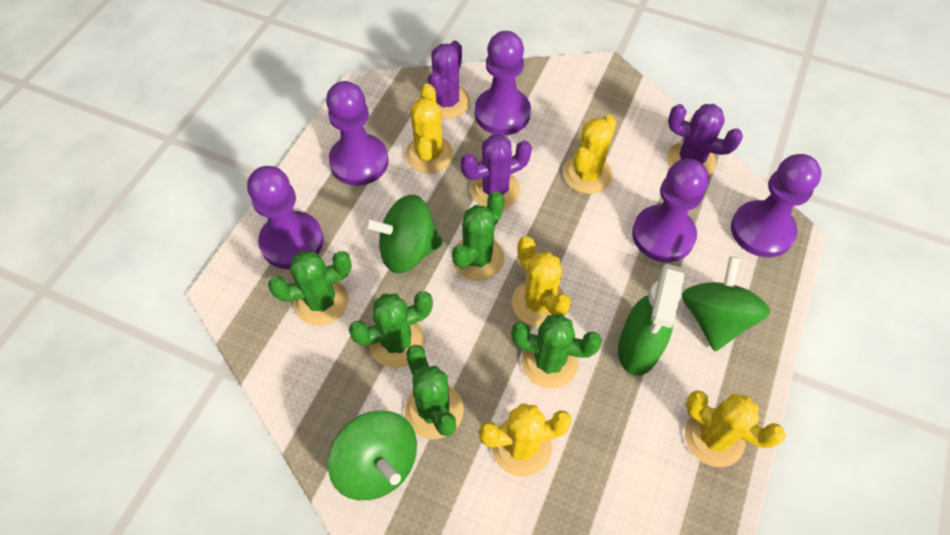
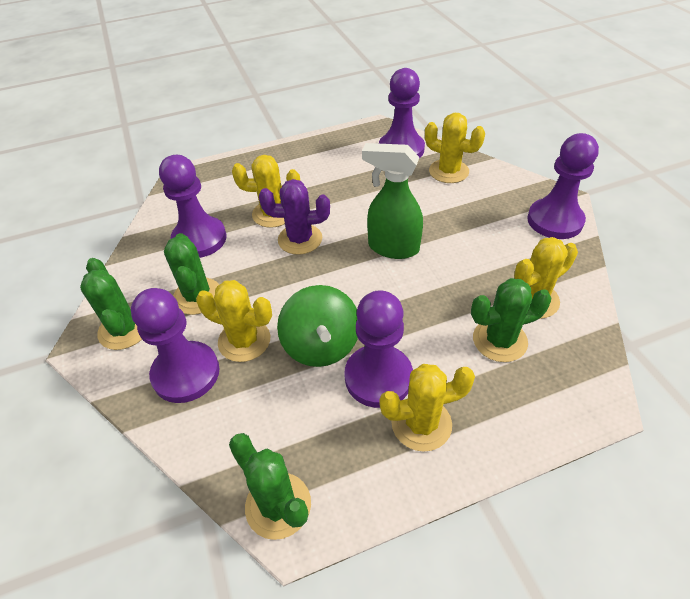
green cactus: 5 -> 4
green spinning top: 3 -> 1
purple cactus: 3 -> 1

